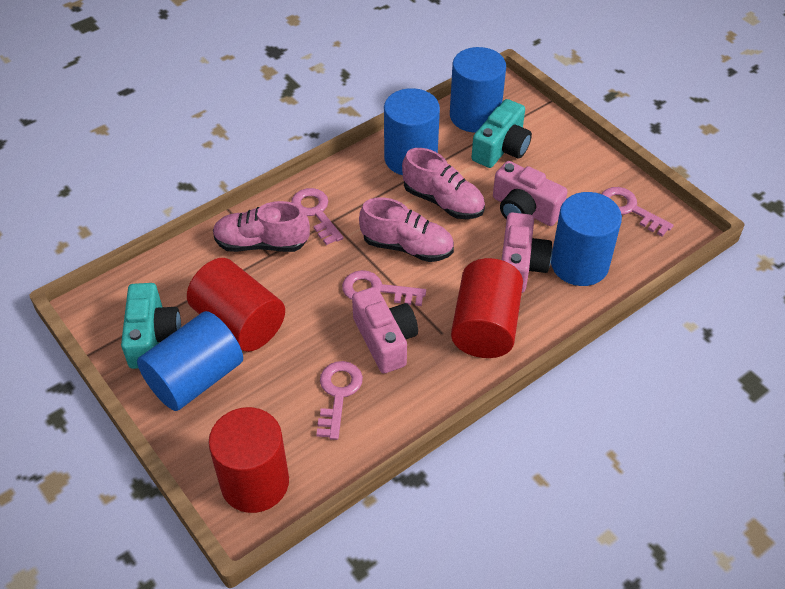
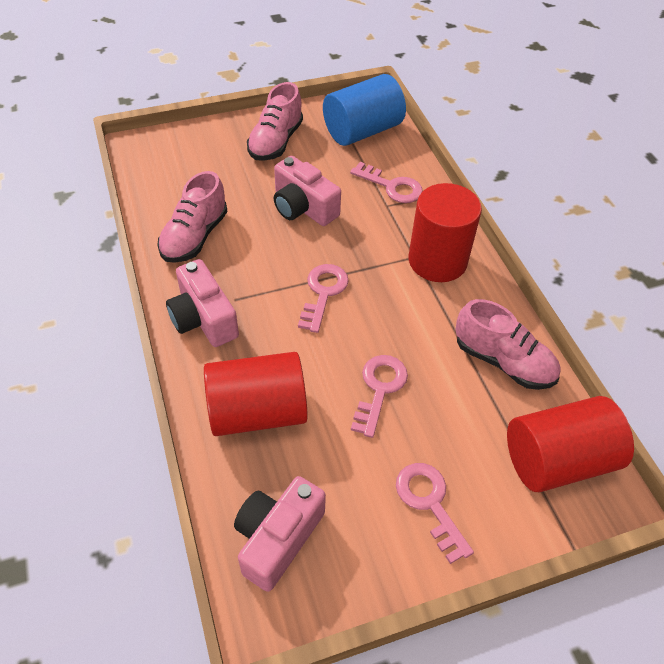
blue cylinder: 4 -> 1
turquoise camera: 2 -> 0

